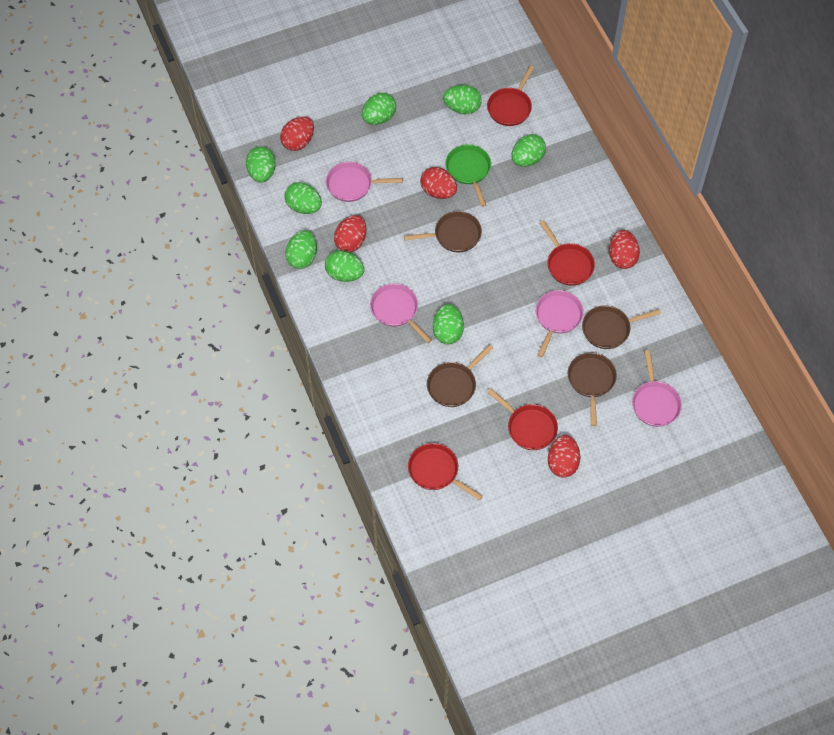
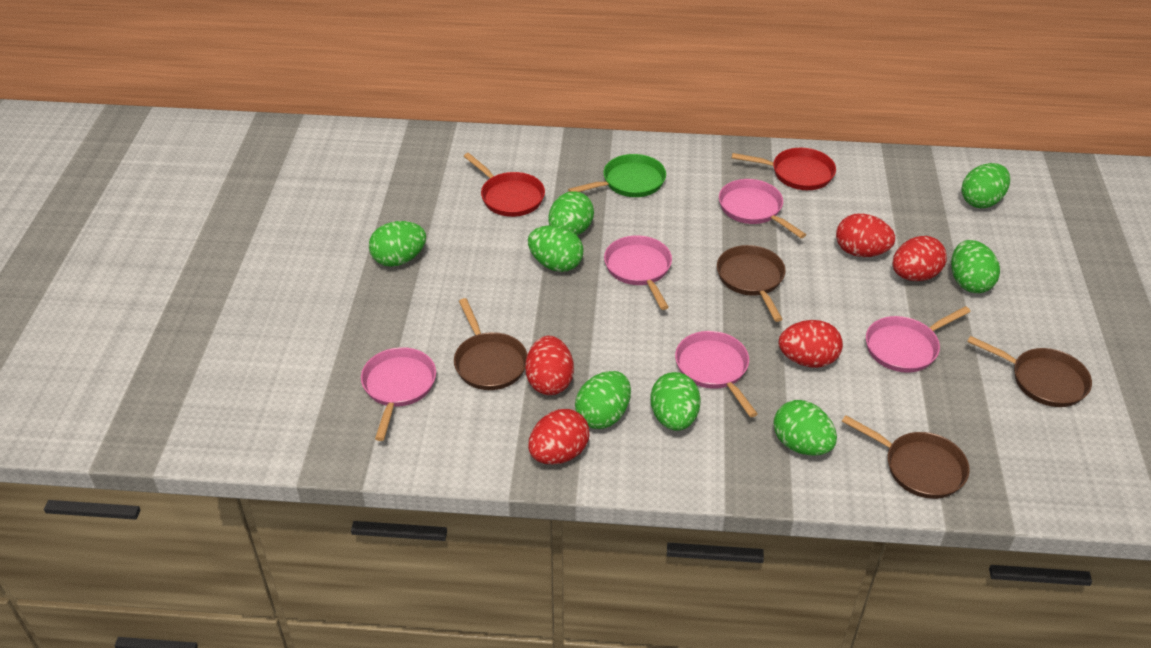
pink pan: 4 -> 5
red pan: 4 -> 2

